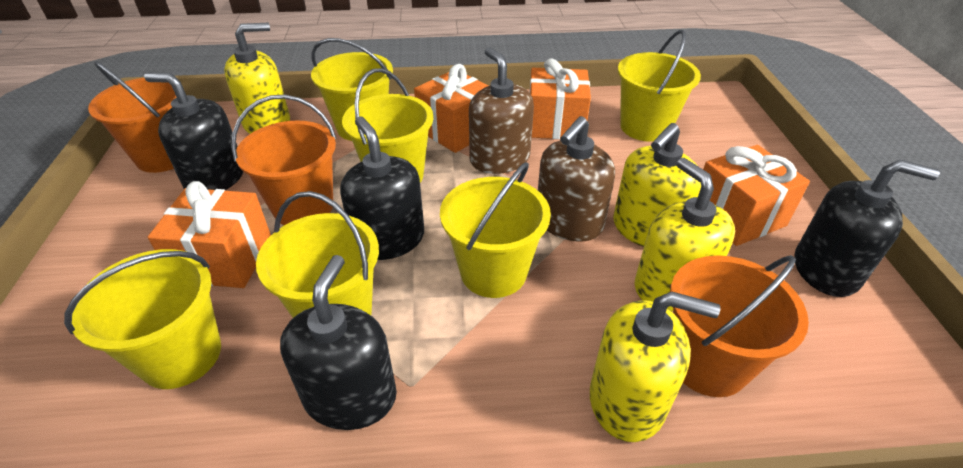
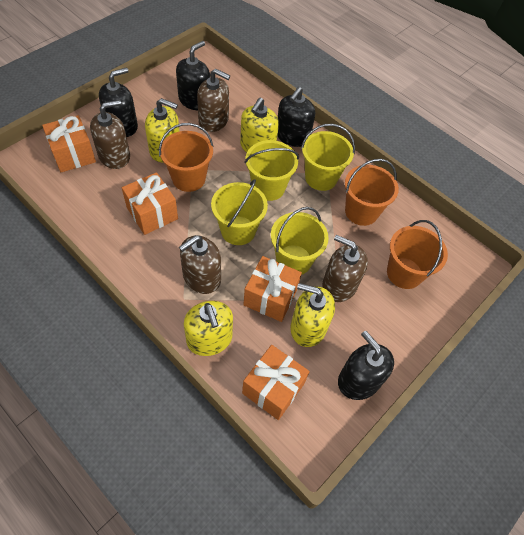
brown soap dispenser: 2 -> 4
yellow bucket: 6 -> 4

